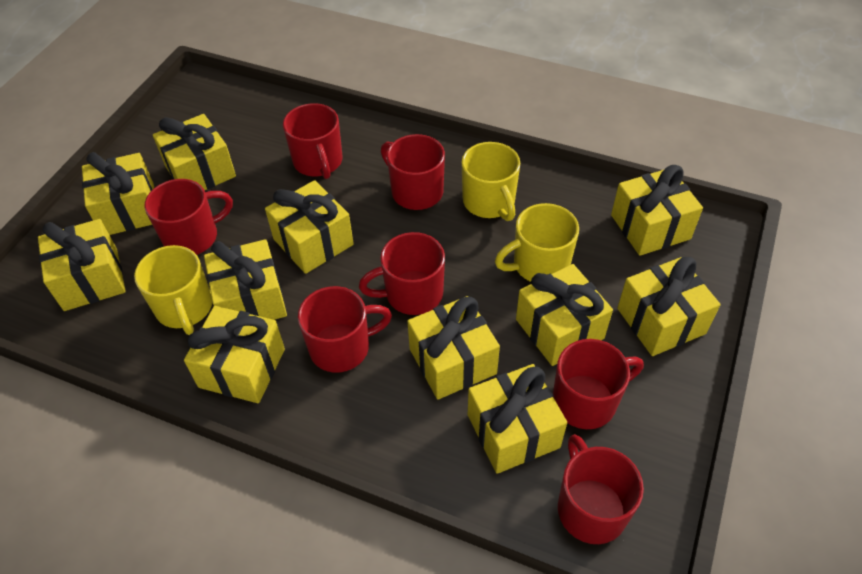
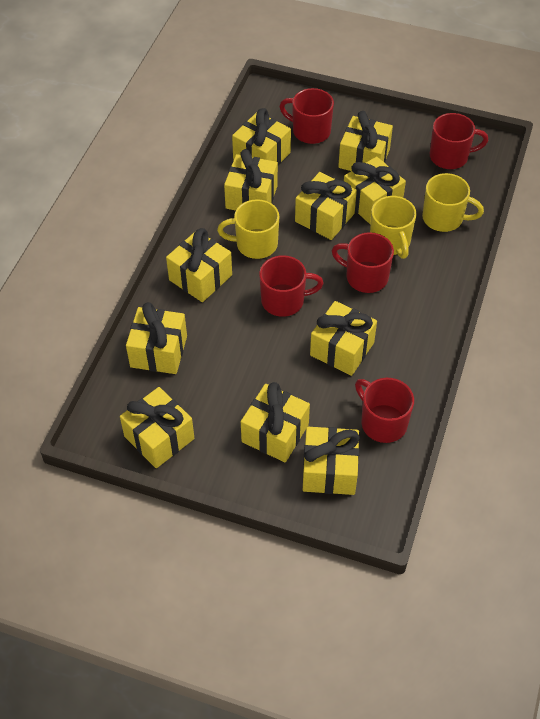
red mug: 7 -> 5

